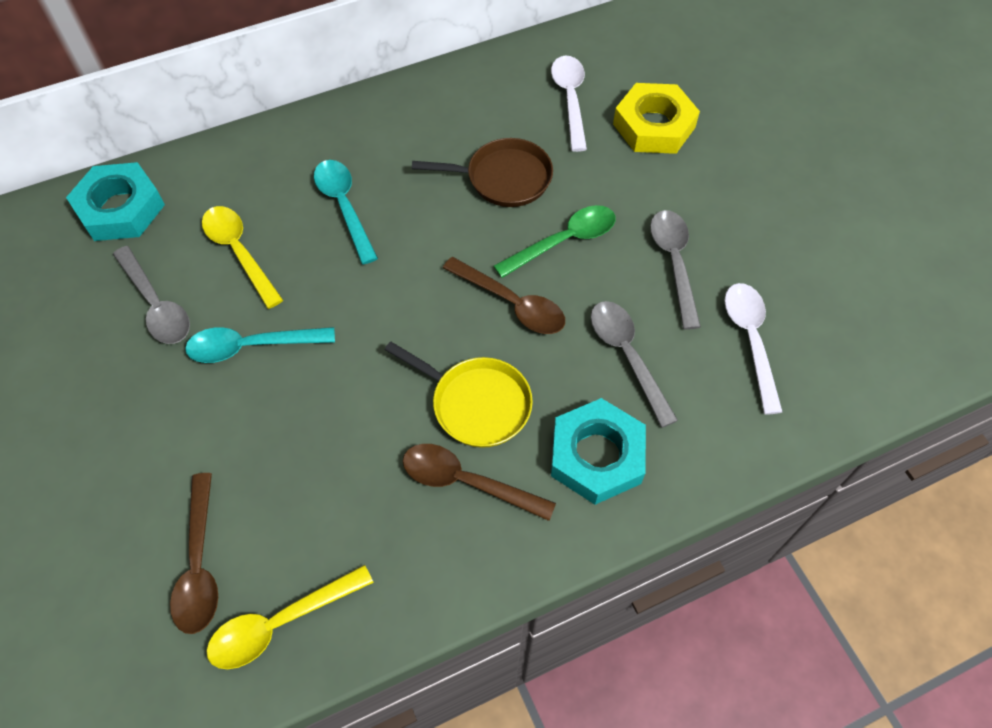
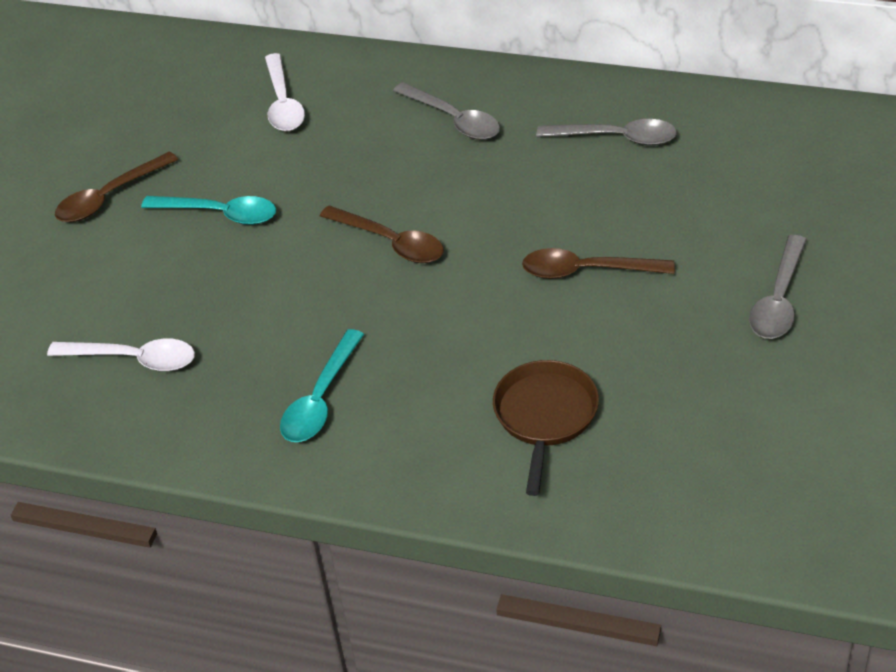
green spoon: 1 -> 0
turquoise nut: 2 -> 0
yellow nut: 1 -> 0
yellow pan: 1 -> 0
yellow spoon: 2 -> 0

